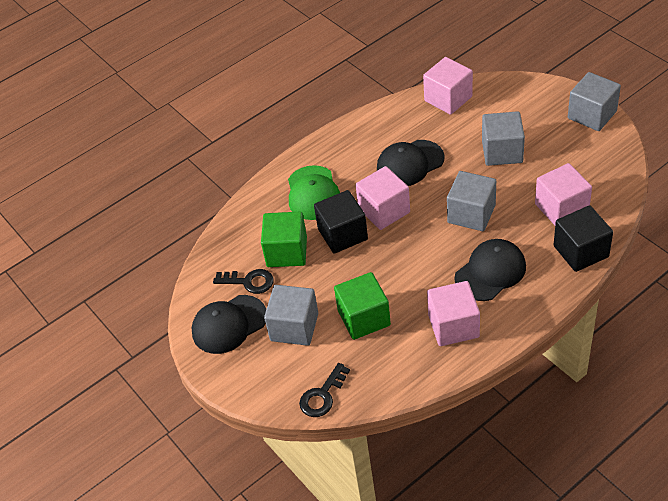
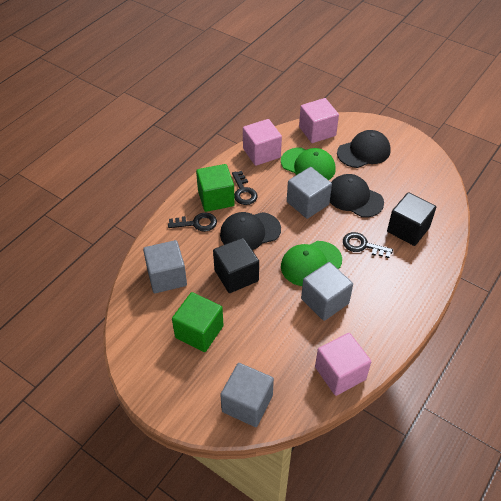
black key: 2 -> 3
green cap: 1 -> 2
pink cube: 4 -> 3

